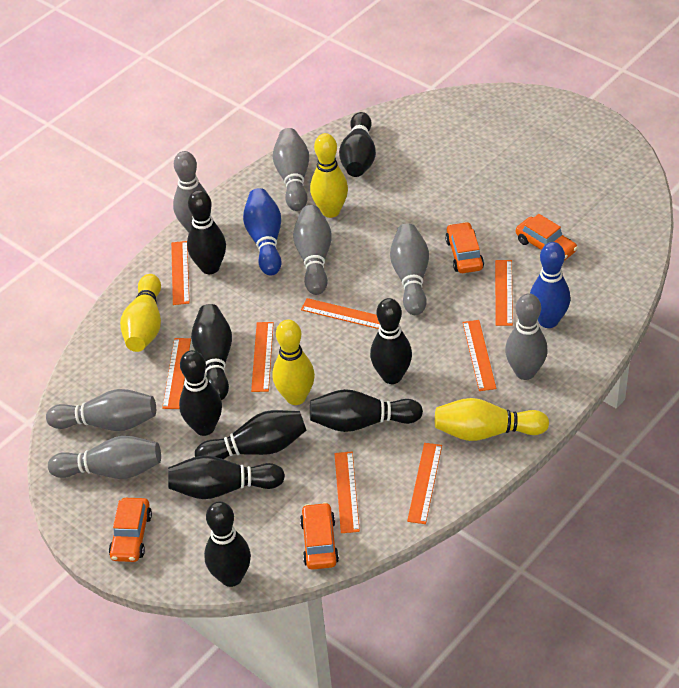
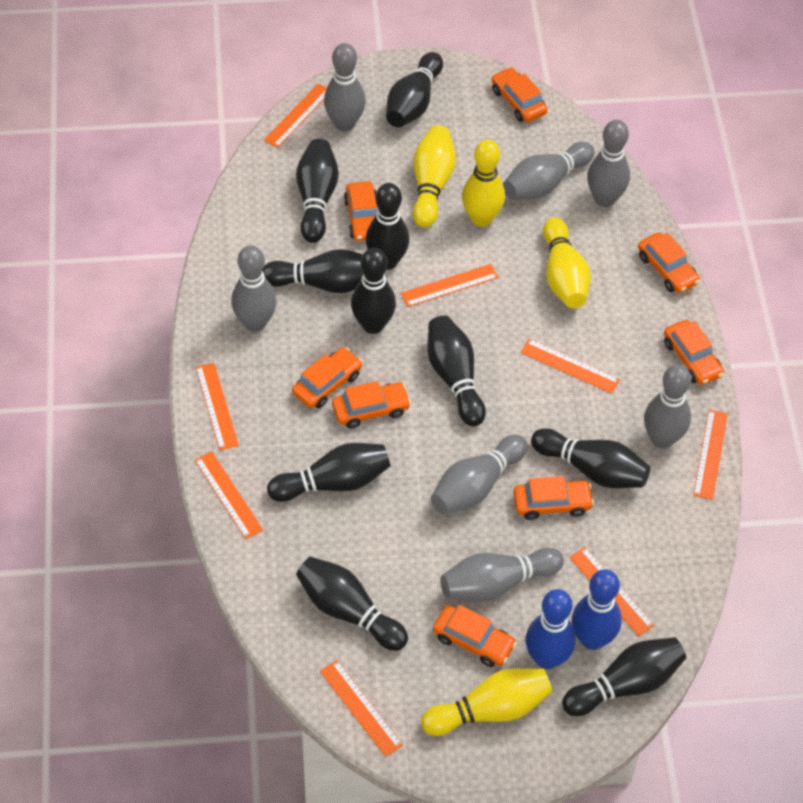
black bowling pin: 9 -> 10
orange car: 4 -> 8

